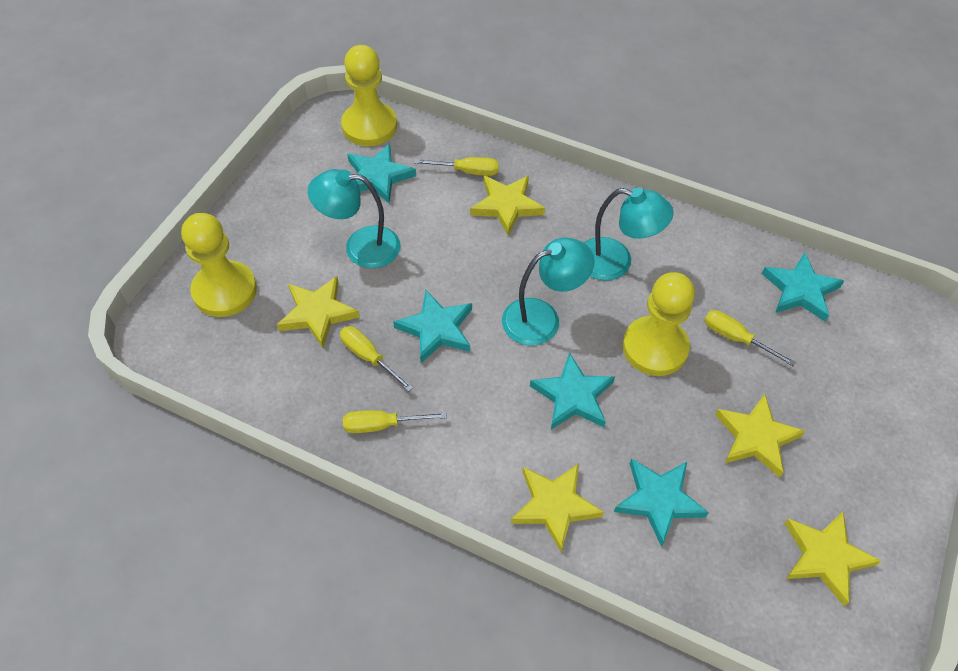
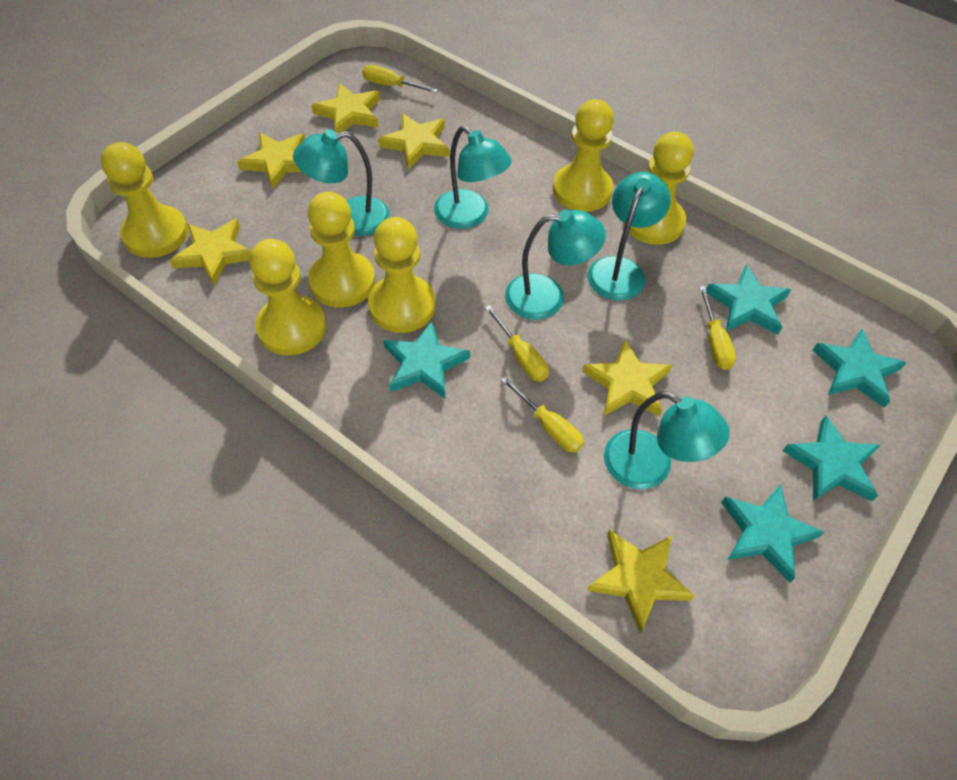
turquoise lamp: 3 -> 5
yellow pawn: 3 -> 6
yellow star: 5 -> 6

